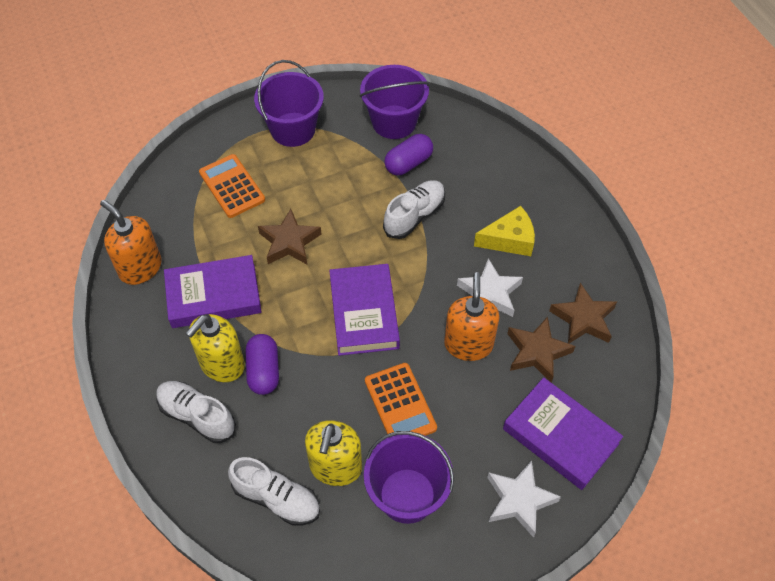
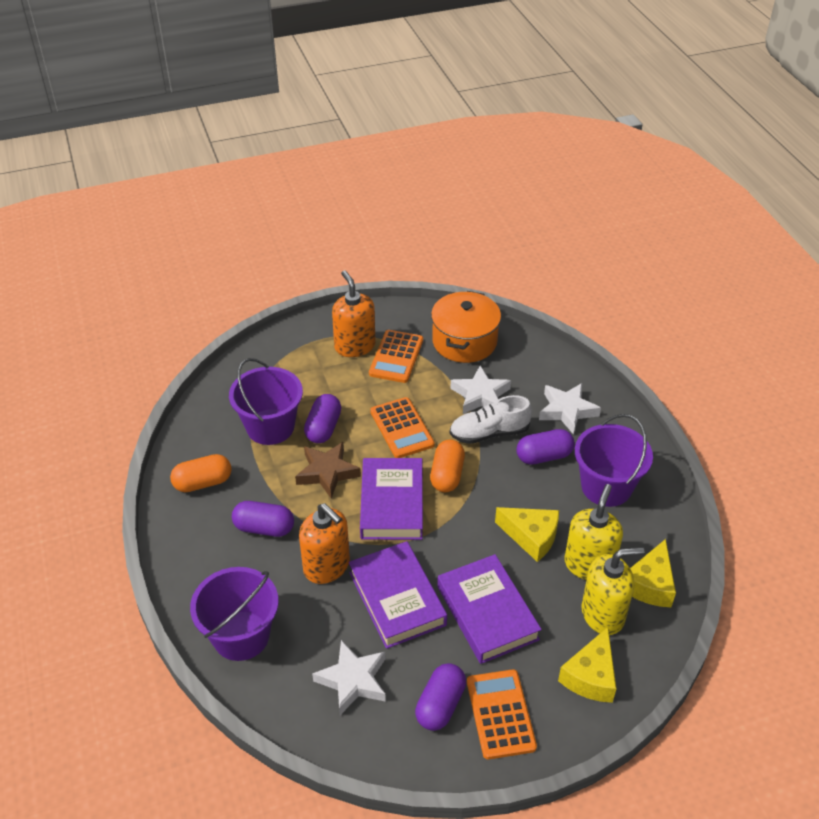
brown star: 3 -> 1
orange calculator: 2 -> 3
orange capsule: 0 -> 2
orange pot: 0 -> 1
purple capsule: 2 -> 4
white shoe: 3 -> 1
white star: 2 -> 3
yellow cheese: 1 -> 3

